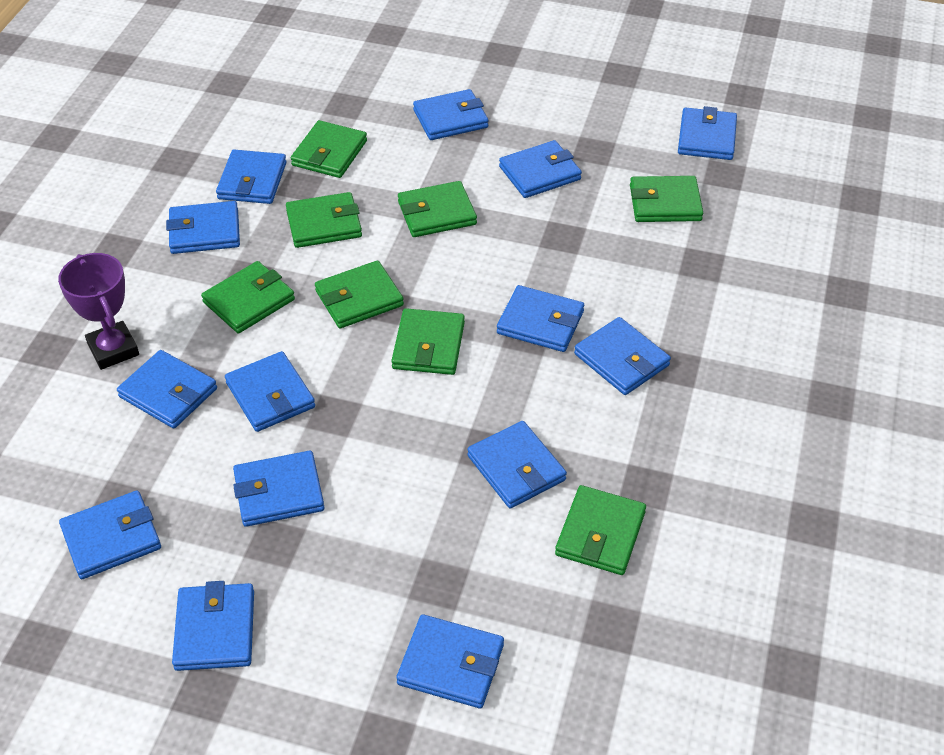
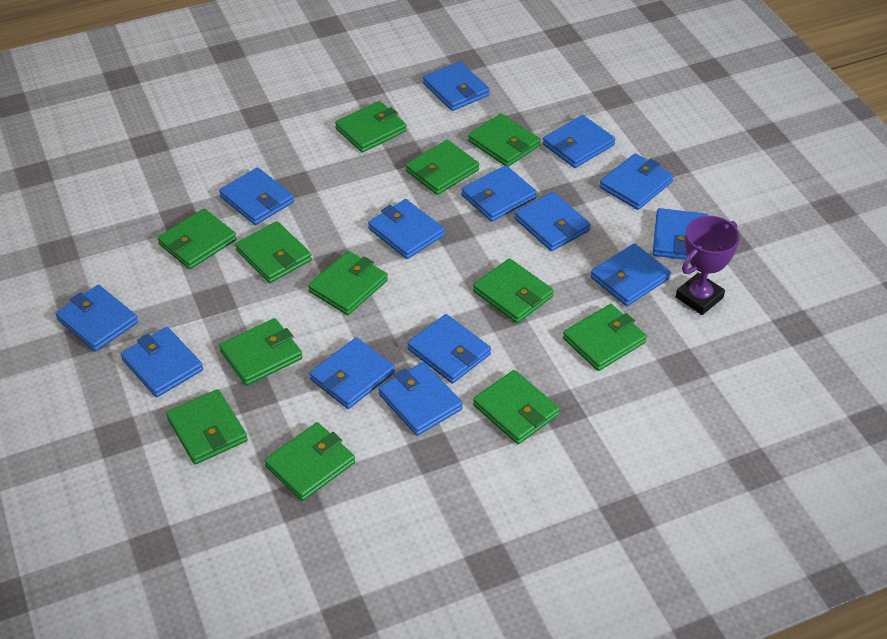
green wallet: 8 -> 12

